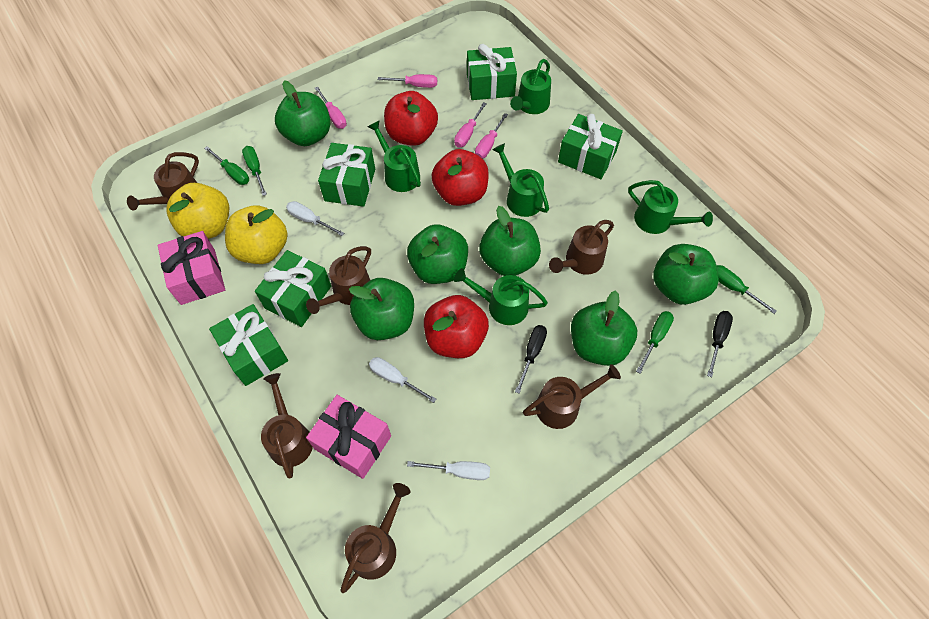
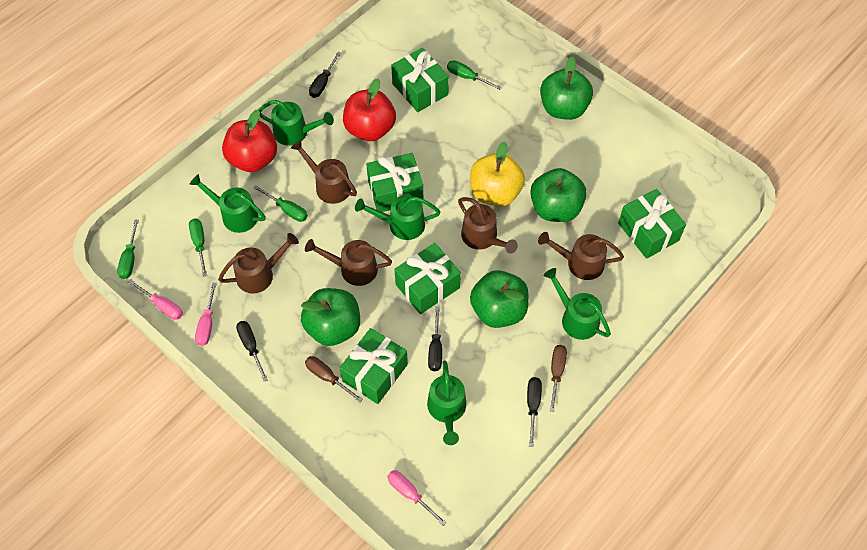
black screwdriver: 2 -> 4
brown screwdriver: 0 -> 2
brown watering can: 6 -> 5
green apple: 6 -> 4
pink gift: 2 -> 0
pink screwdriver: 4 -> 3
red apple: 3 -> 2
white screwdriver: 3 -> 0
yellow apple: 2 -> 1

